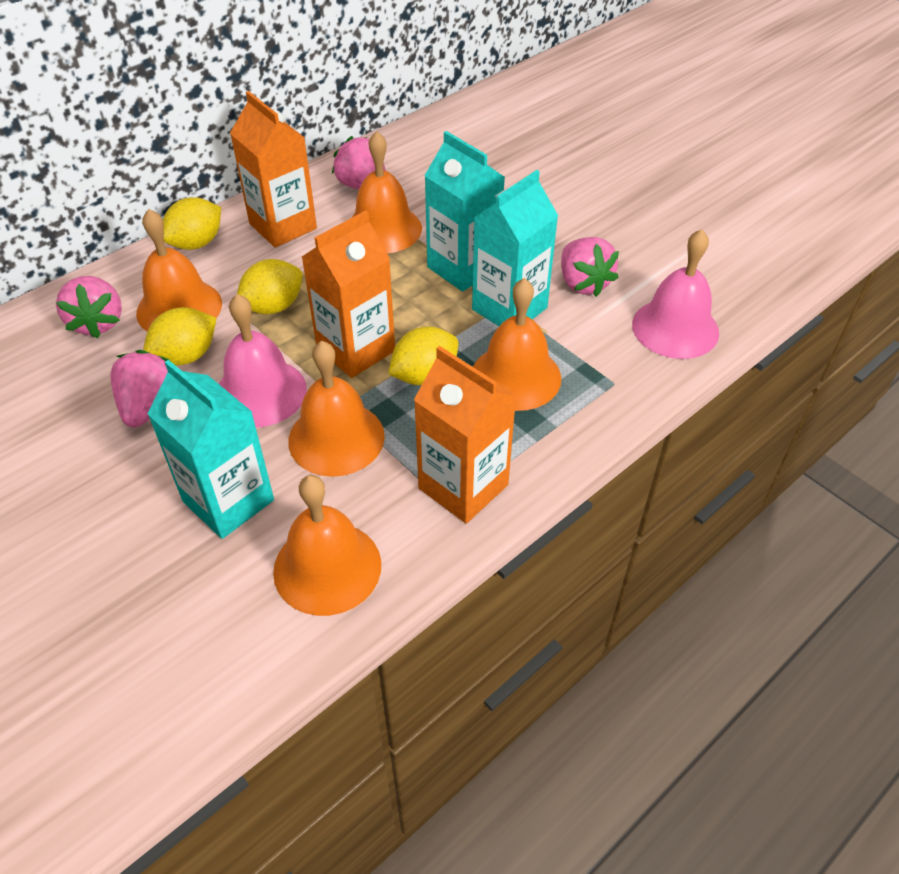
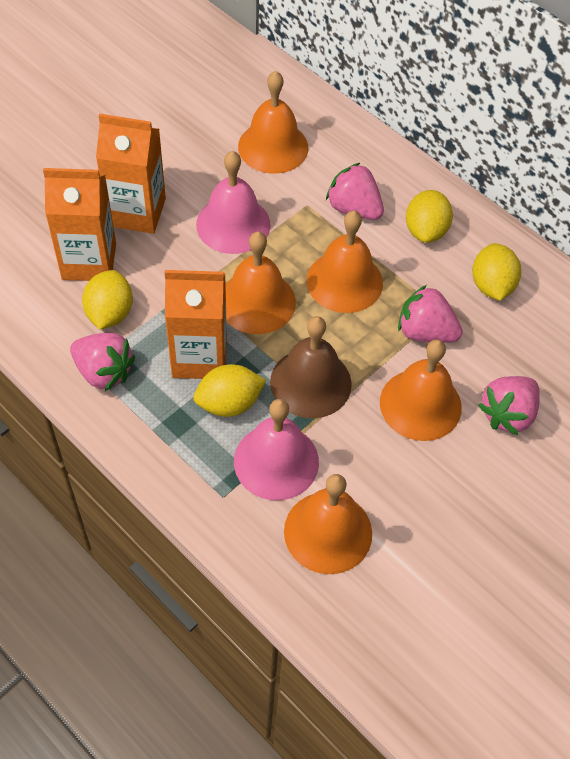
brown bell: 0 -> 1
turquoise carton: 3 -> 0

